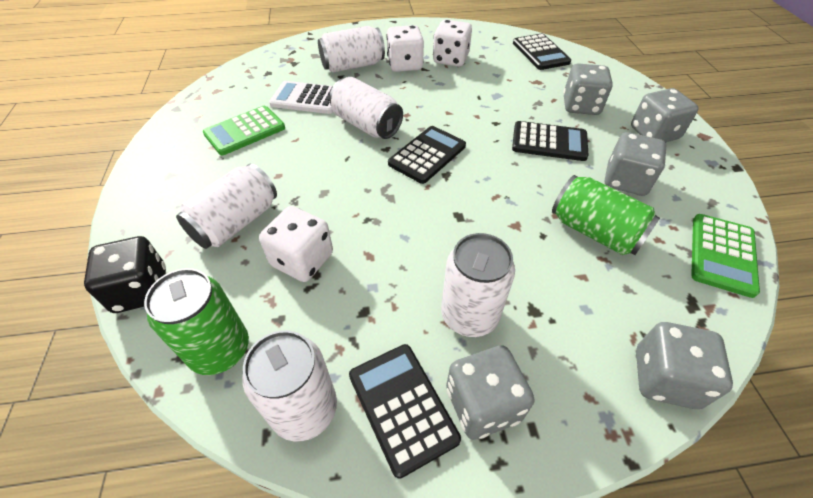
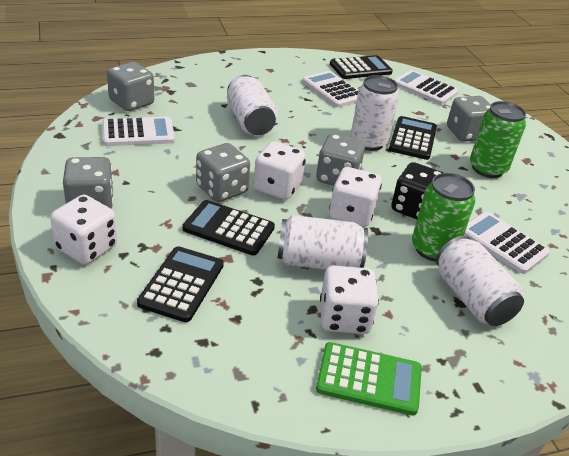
green calculator: 2 -> 1
white calculator: 1 -> 4
white can: 5 -> 4
white dice: 3 -> 4

